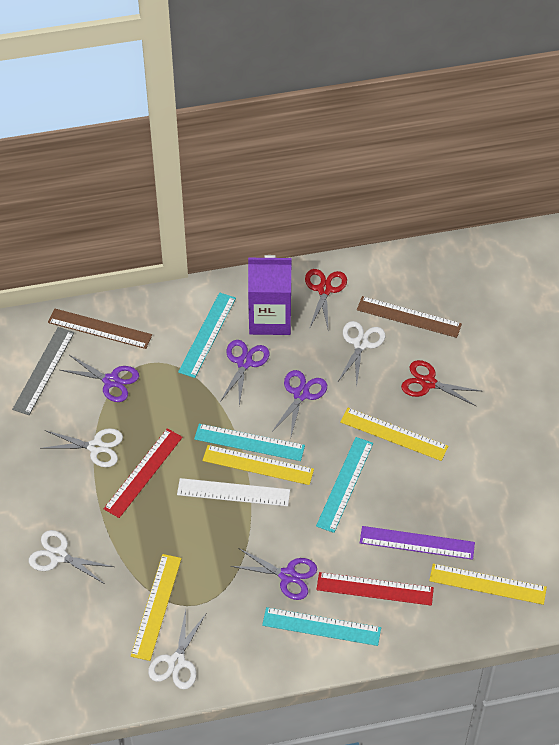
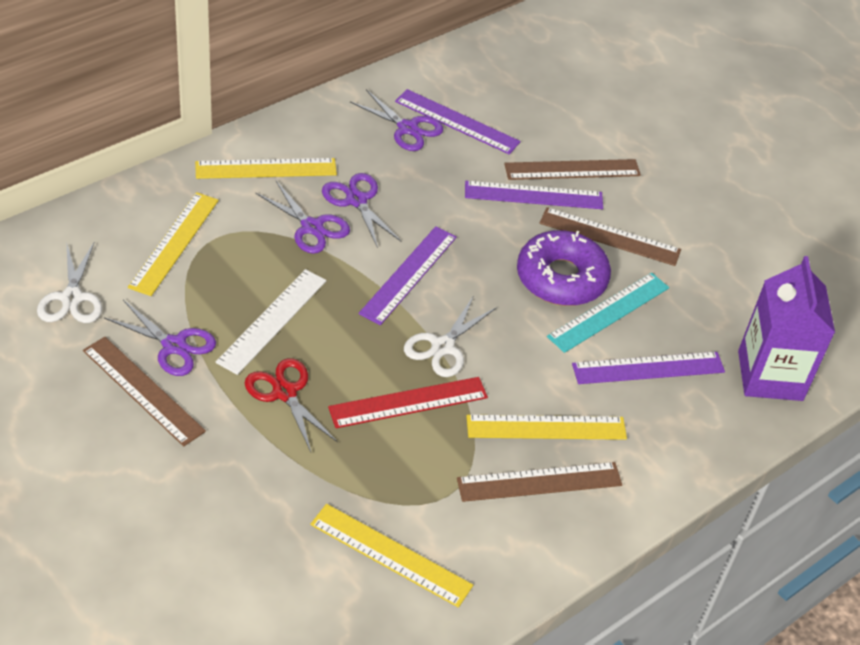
brown ruler: 2 -> 4
grey ruler: 1 -> 0
purple donut: 0 -> 1
purple ruler: 1 -> 4
red ruler: 2 -> 1
red scissors: 2 -> 1
turquoise ruler: 4 -> 1
white scissors: 4 -> 2

